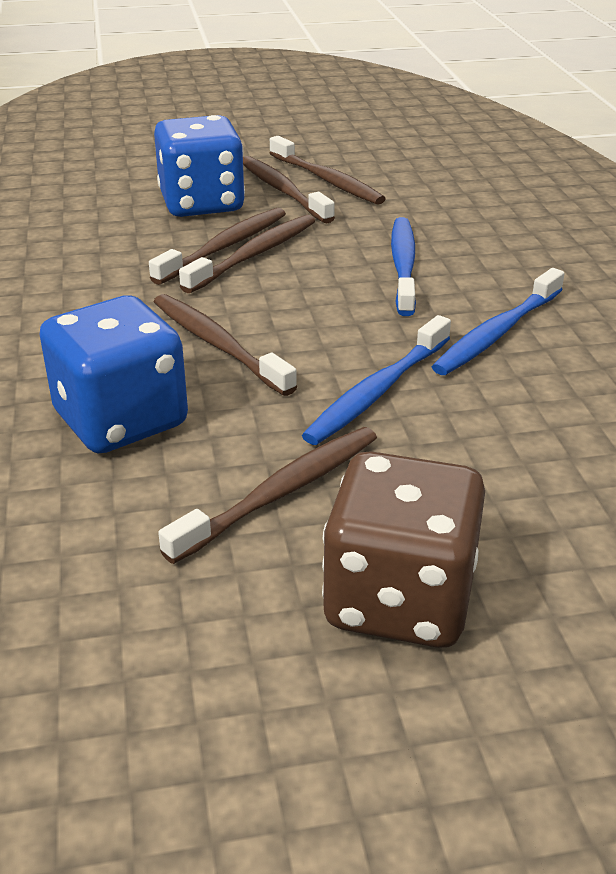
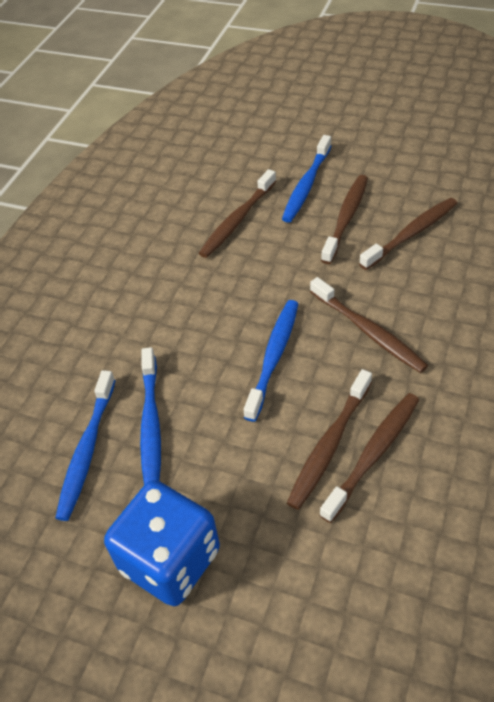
blue dice: 2 -> 1
blue toothbrush: 3 -> 4
brown dice: 1 -> 0

